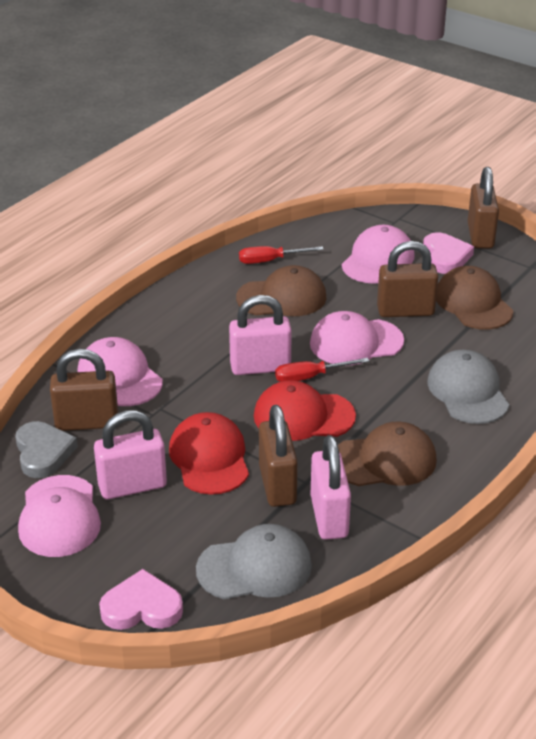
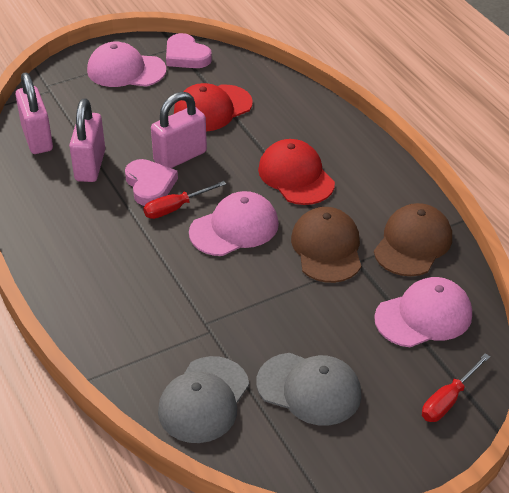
brown cap: 3 -> 2
brown padlock: 4 -> 0
grey heart: 1 -> 0
pink cap: 4 -> 3

